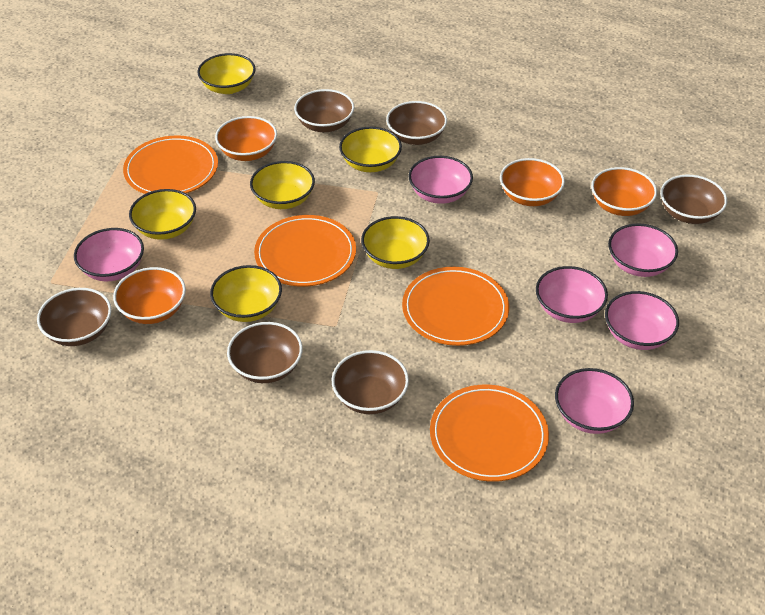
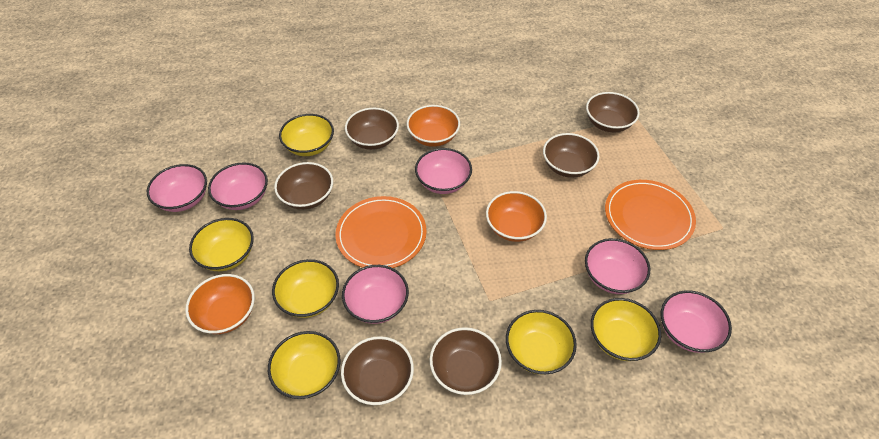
orange bowl: 4 -> 3
orange plate: 4 -> 2

